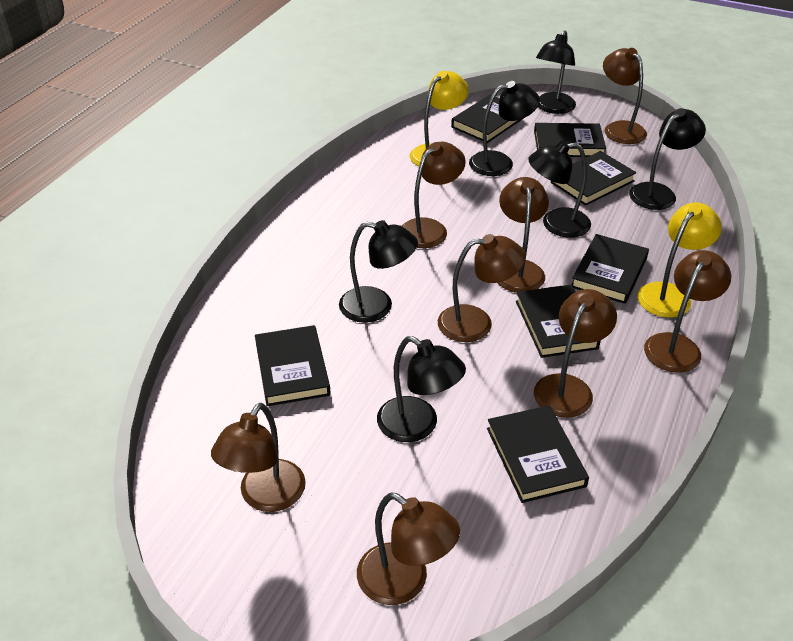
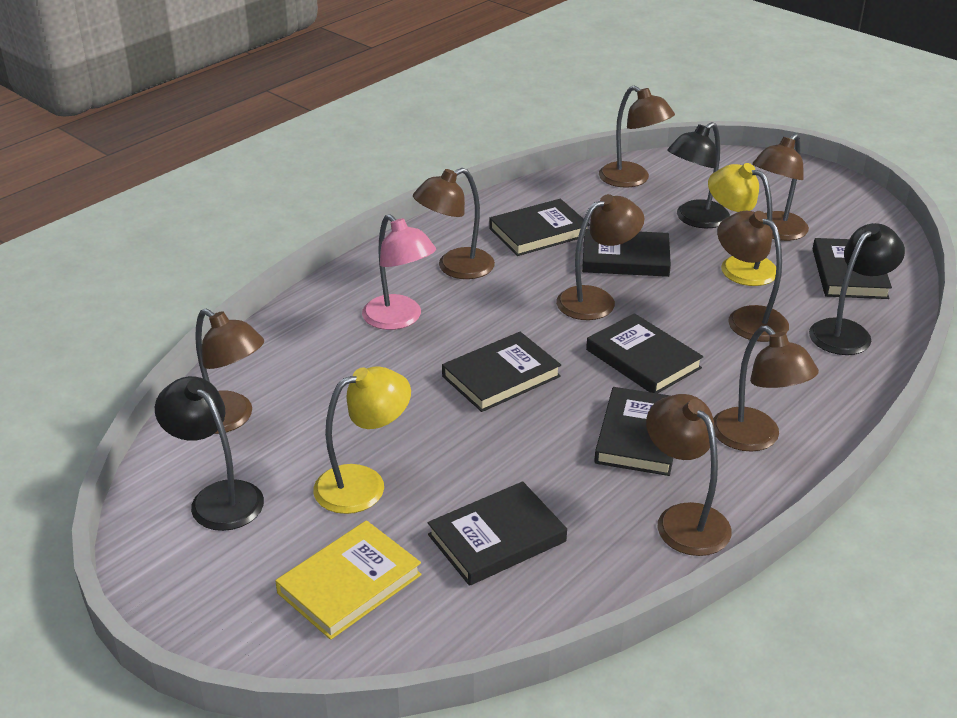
black lamp: 6 -> 3
pink lamp: 0 -> 1
yellow book: 0 -> 1

